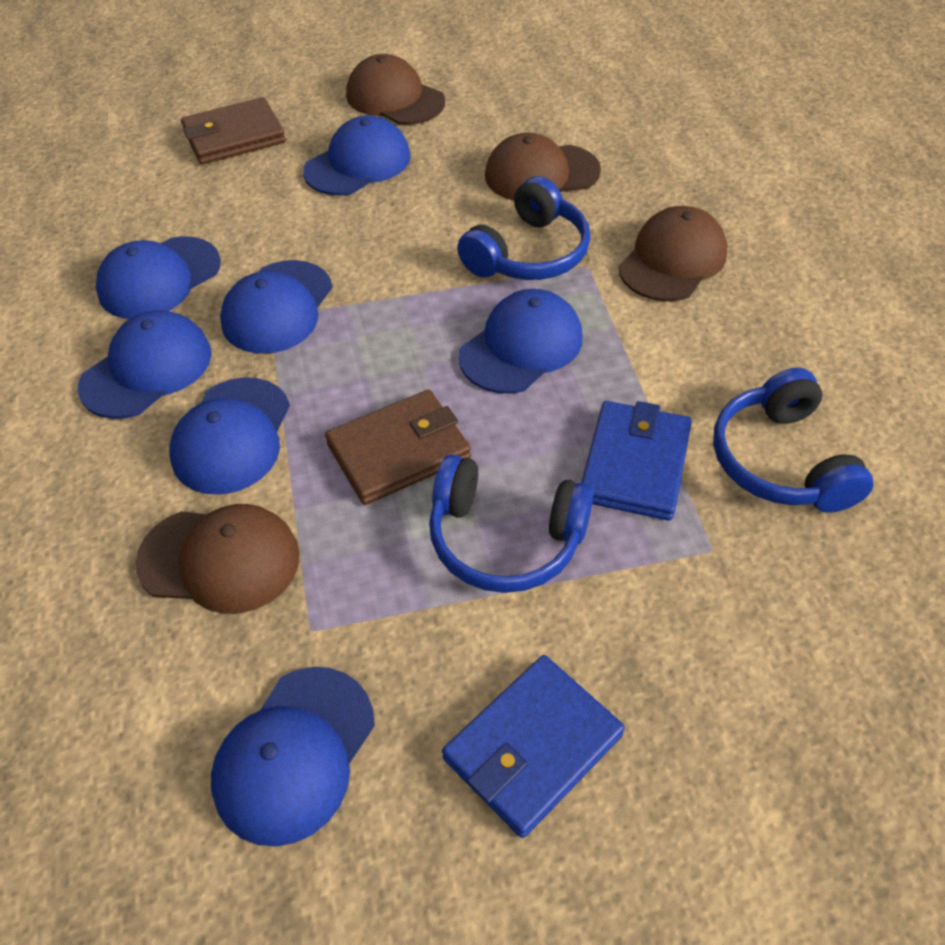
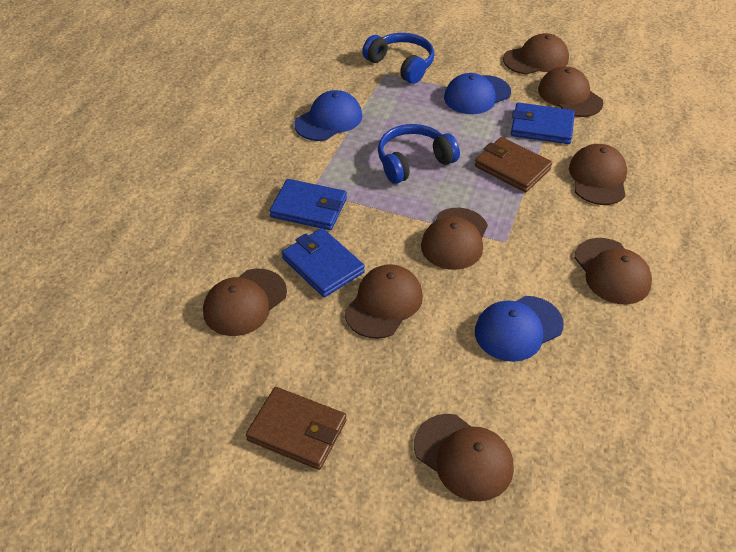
blue cap: 7 -> 3
blue headphones: 3 -> 2
blue wallet: 2 -> 3
brown cap: 4 -> 8

